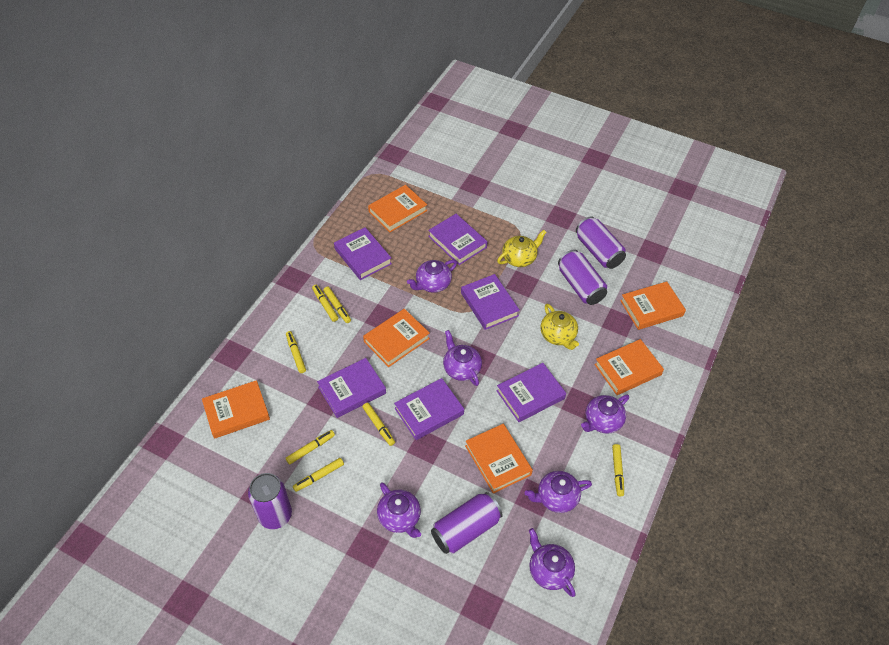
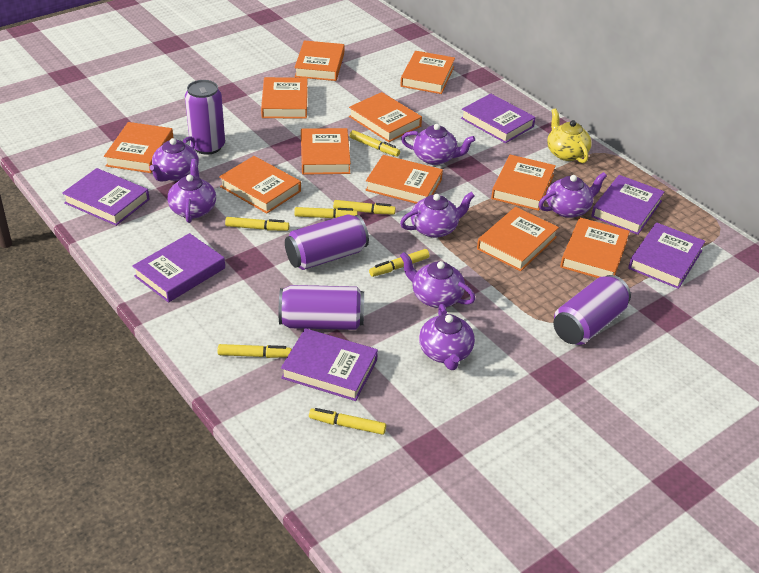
orange book: 6 -> 11
purple teapot: 6 -> 7
yellow teapot: 2 -> 1

